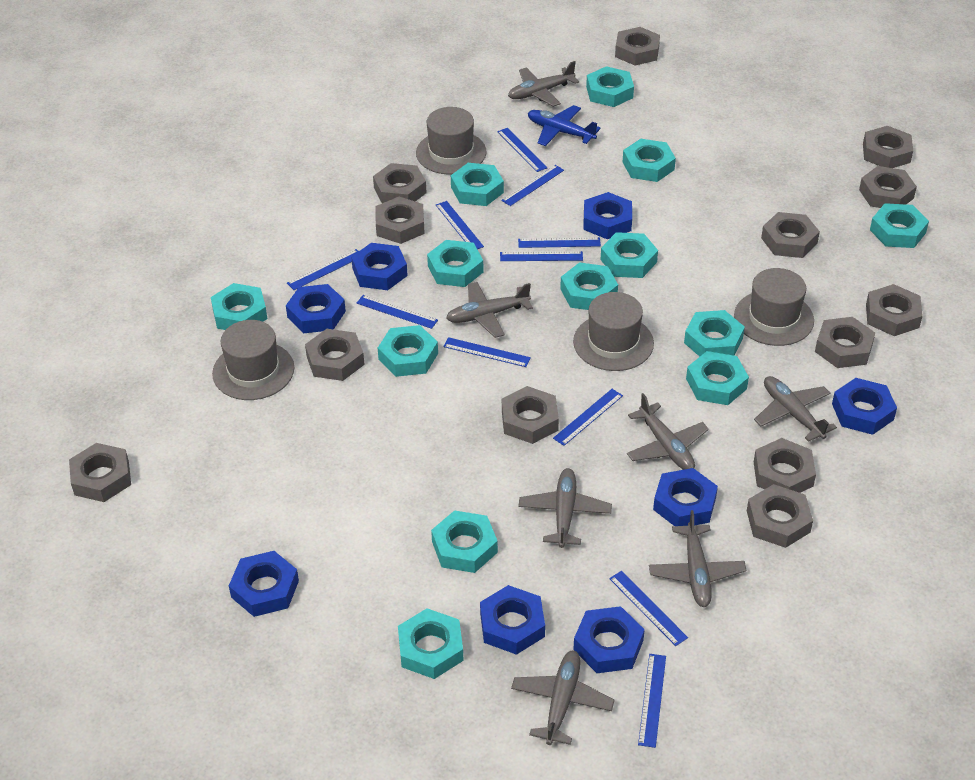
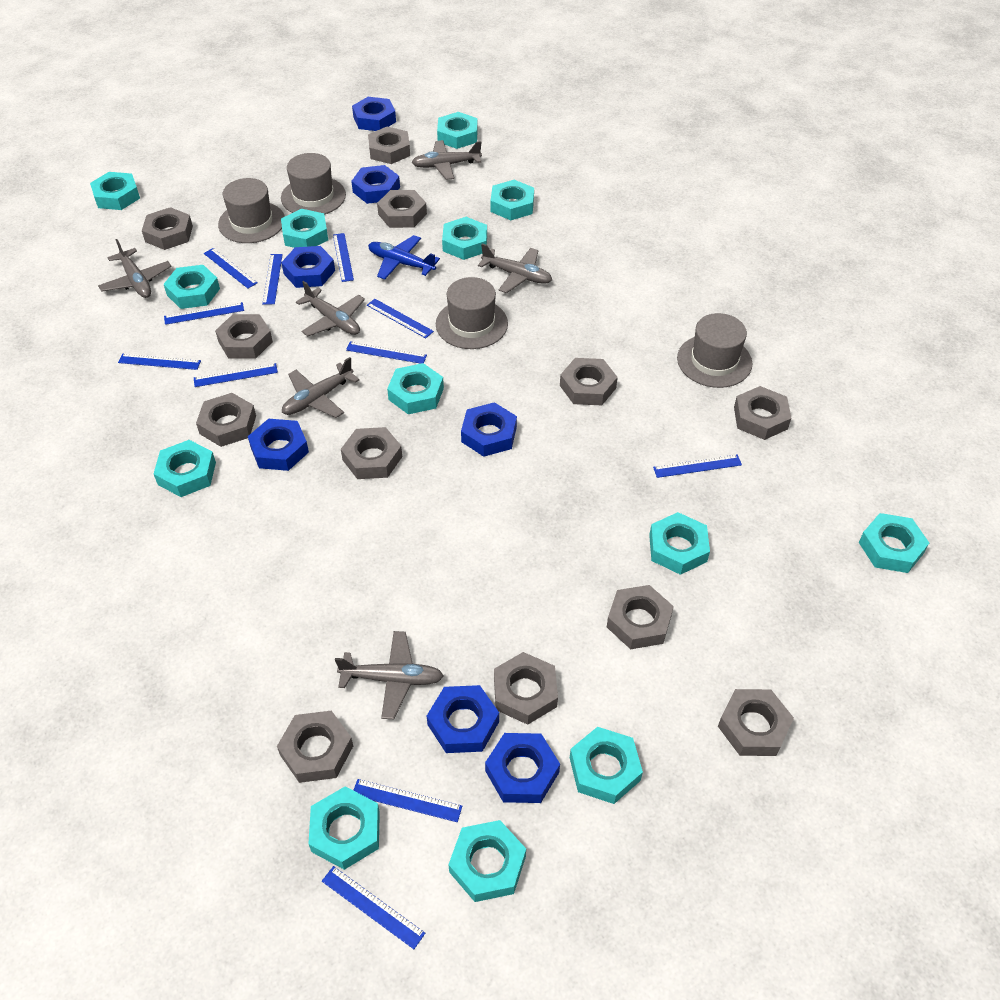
blue nut: 8 -> 7
grey nut: 13 -> 12
grey plane: 7 -> 6

